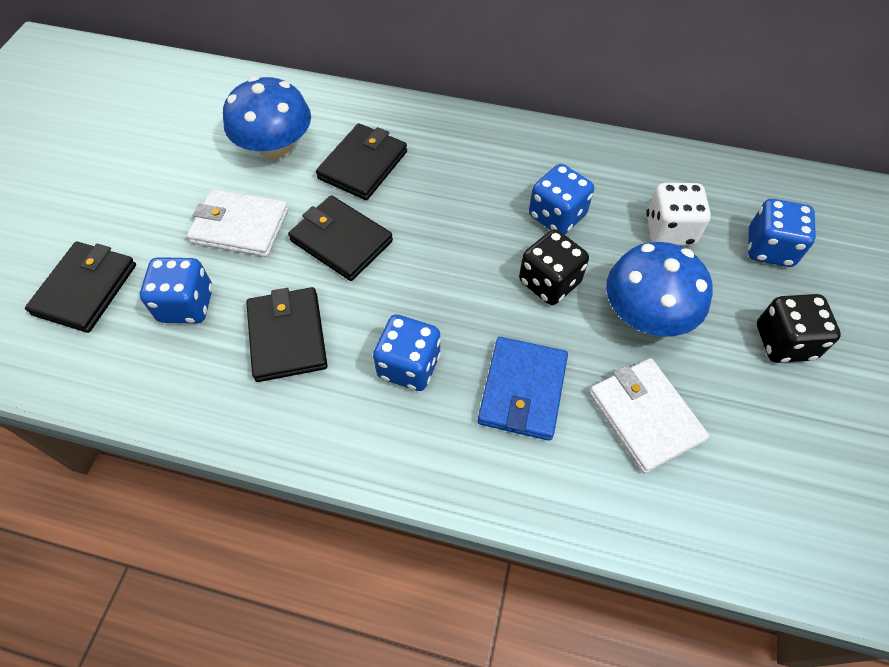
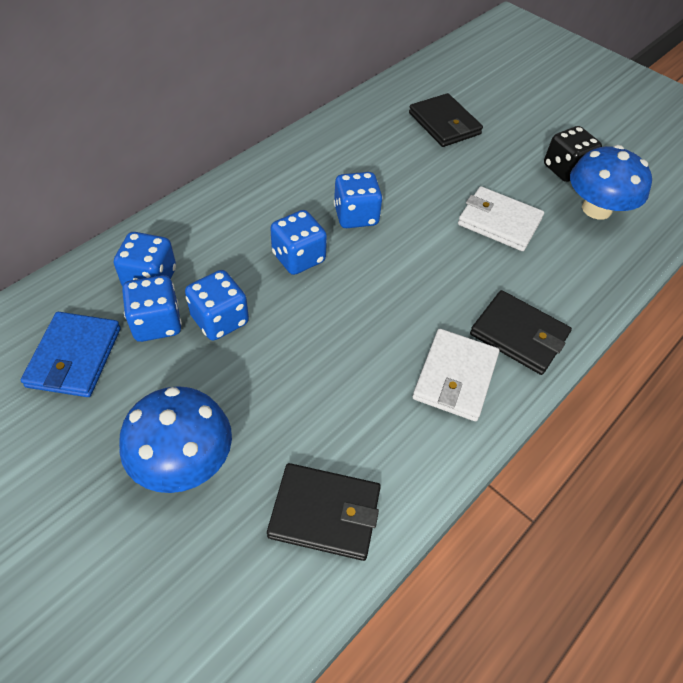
black dice: 2 -> 1
black wallet: 4 -> 3
blue dice: 4 -> 5
white dice: 1 -> 0

